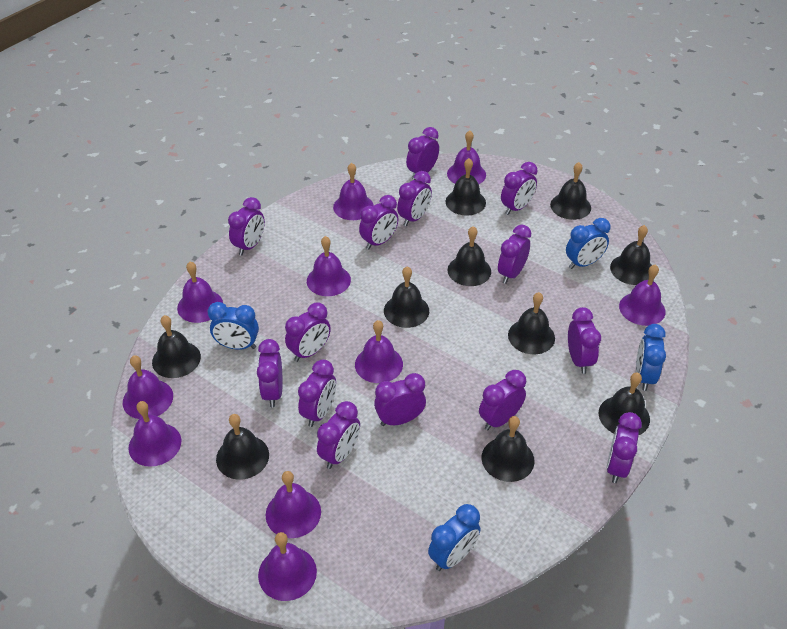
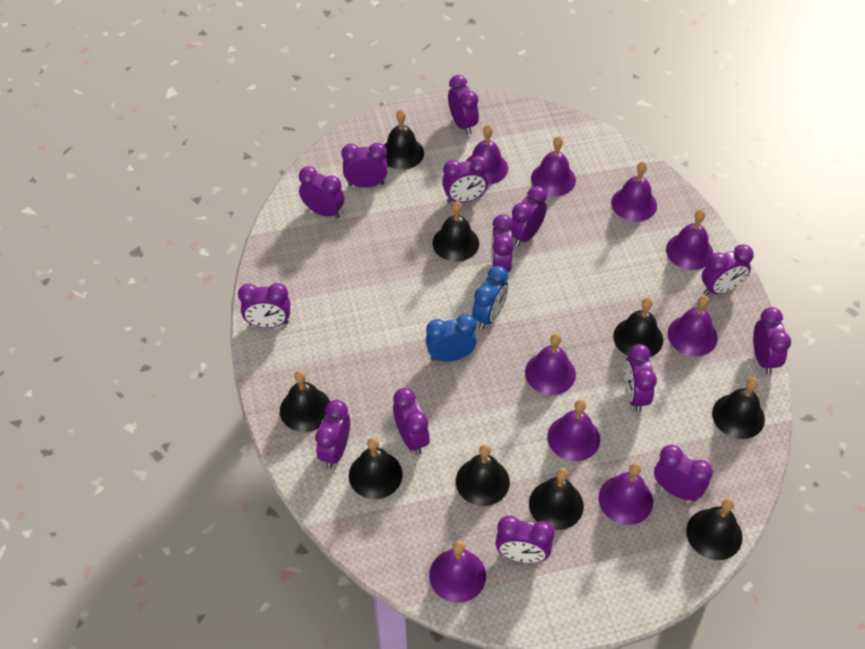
black bell: 10 -> 9
blue clock: 4 -> 2
purple bell: 10 -> 9

